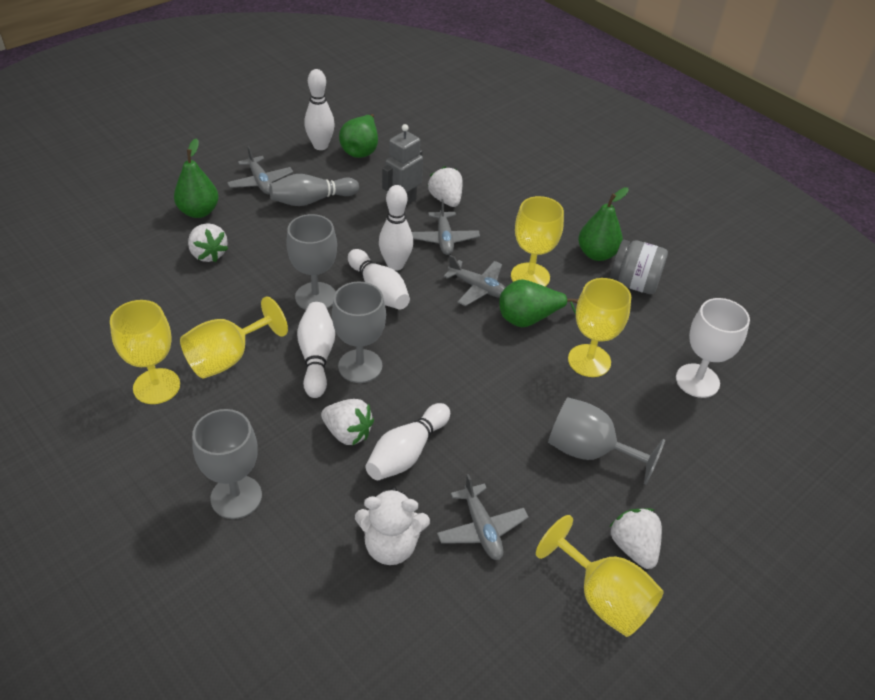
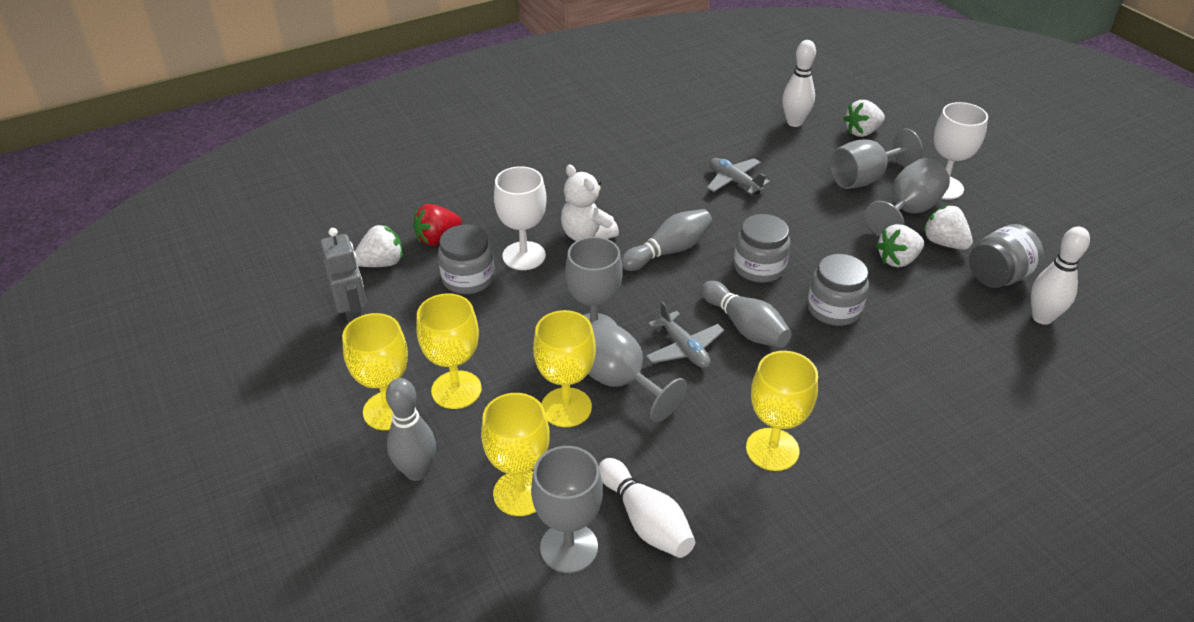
green pear: 4 -> 0
grey bowling pin: 1 -> 3
grey goblet: 4 -> 5
grey jar: 1 -> 4
grey plane: 4 -> 2
red strawberry: 0 -> 1
white bowling pin: 5 -> 3
white goblet: 1 -> 2

